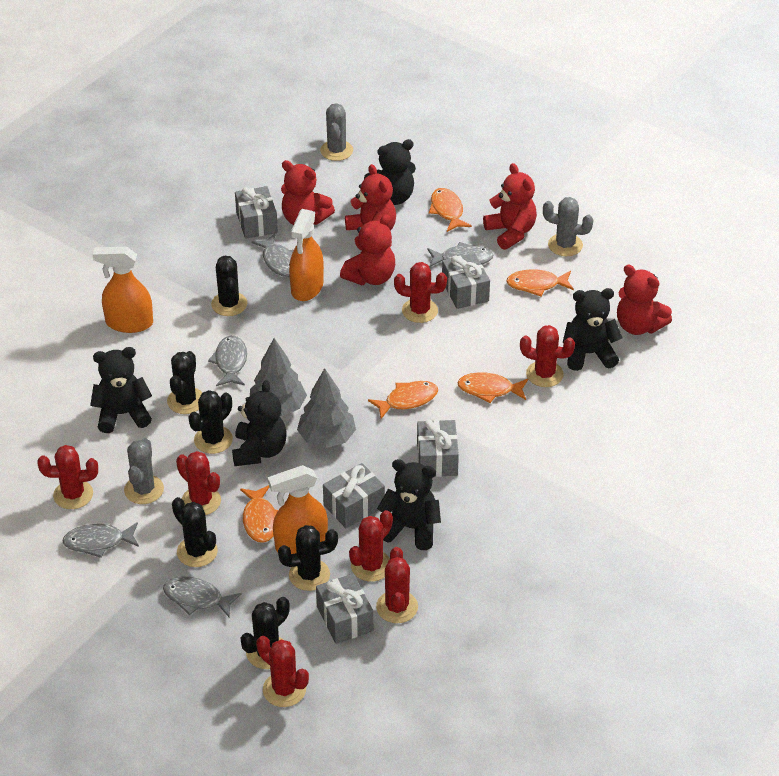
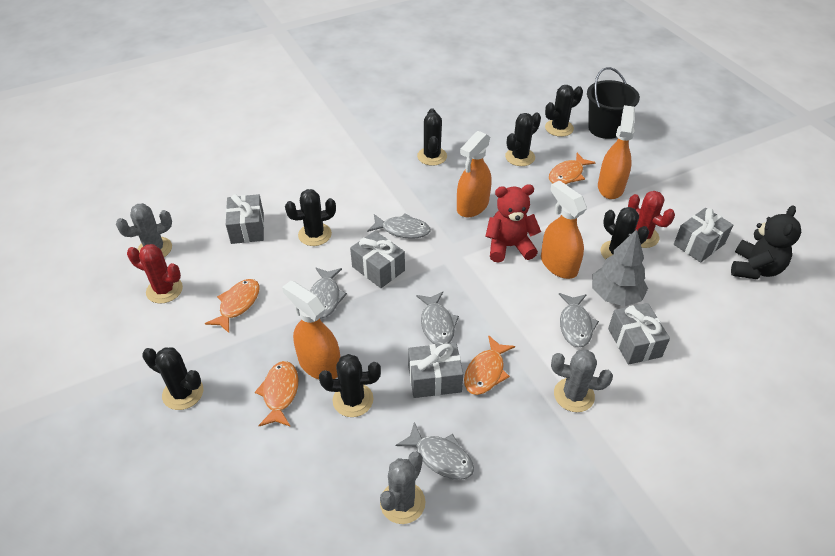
black bucket: 0 -> 1
black cactus: 6 -> 7
black teddy bear: 5 -> 1
grey tree: 2 -> 1
orange fish: 5 -> 4
orange spray bottle: 3 -> 4
red cactus: 7 -> 2
red teddy bear: 5 -> 1

